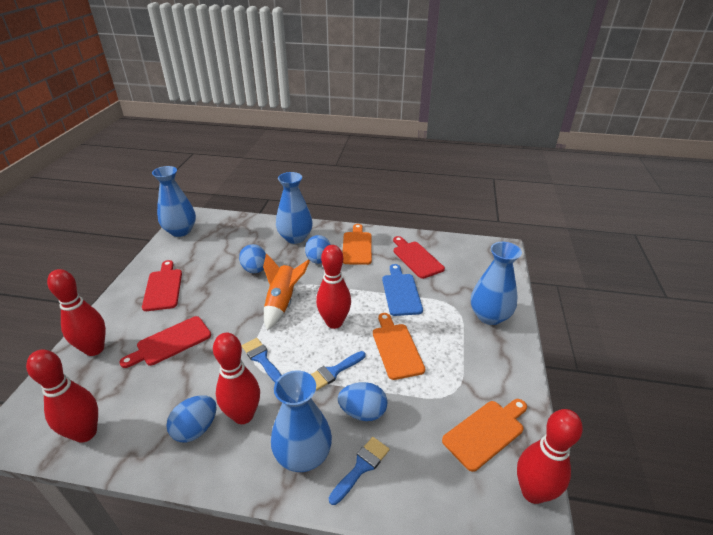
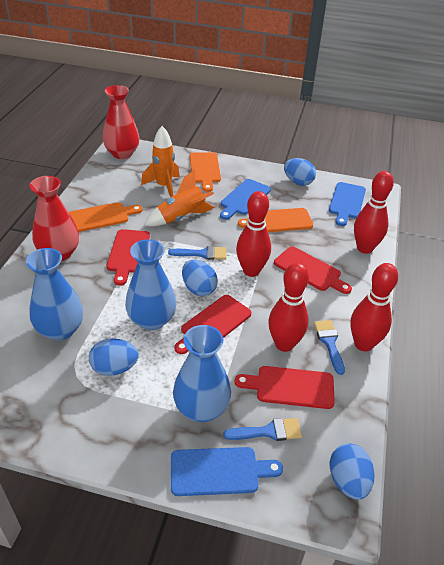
blue cutting board: 1 -> 3
blue vase: 4 -> 3
orange rocket: 1 -> 2
red bowling pin: 5 -> 4
red cutting board: 3 -> 4
red vase: 0 -> 2

